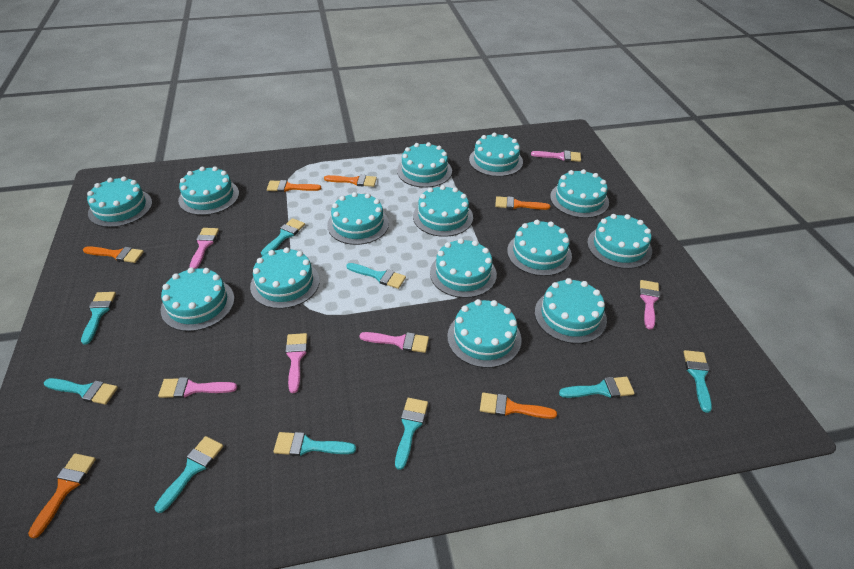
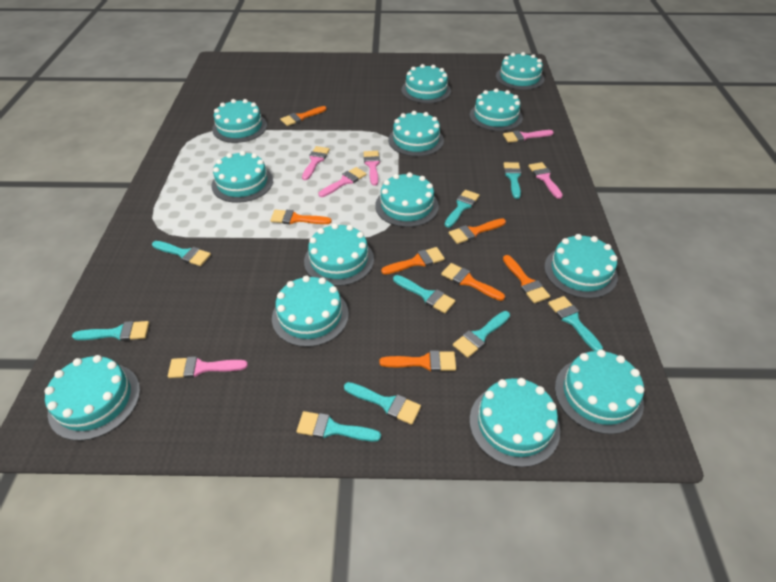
orange brush: 6 -> 7
turquoise cake: 14 -> 13

